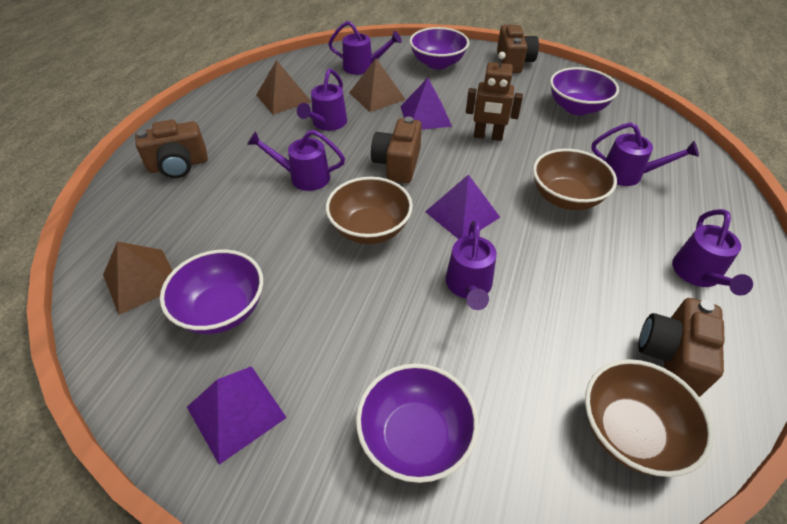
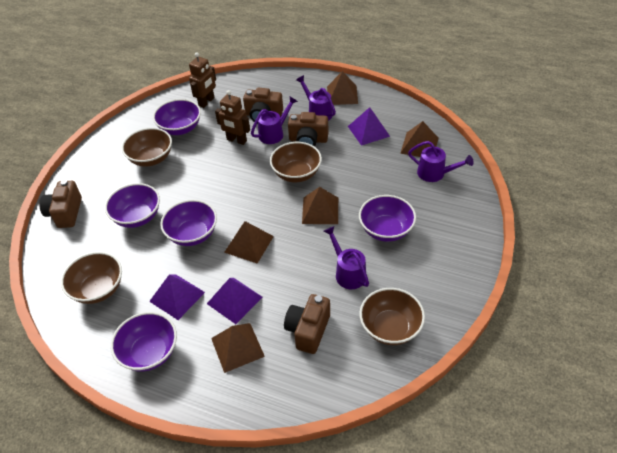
brown bowl: 3 -> 4
brown pyramid: 3 -> 5
brown robot: 1 -> 2
purple bowl: 4 -> 5
purple watering can: 6 -> 4

